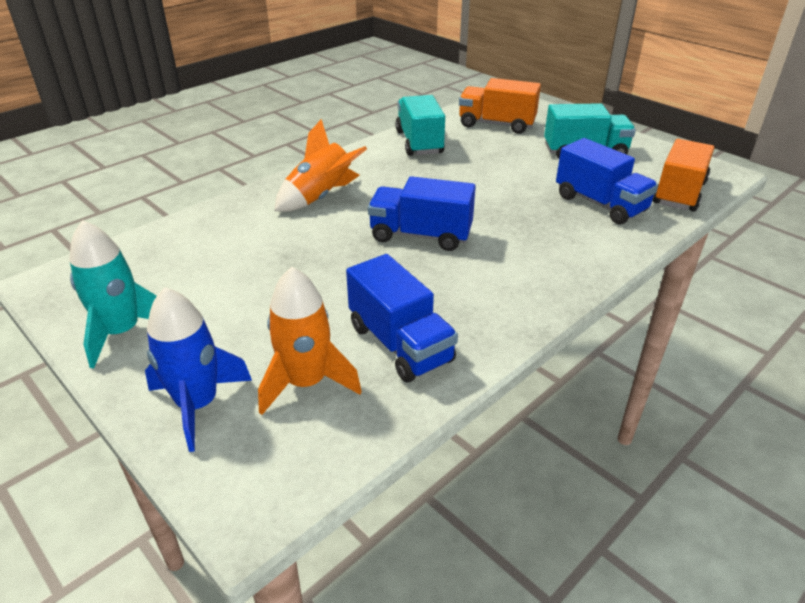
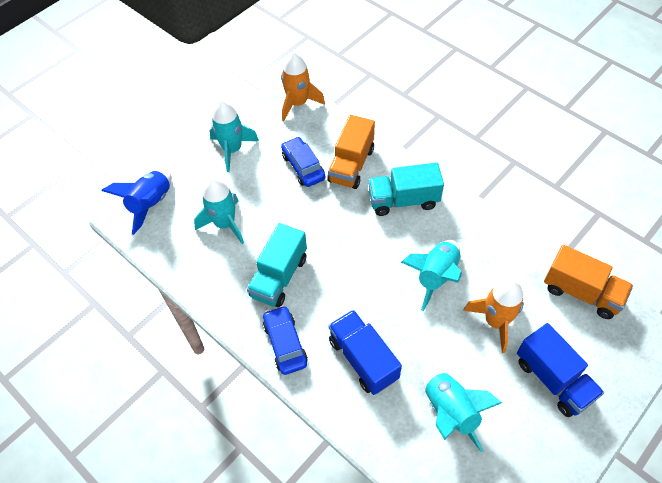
blue car: 0 -> 2
blue truck: 3 -> 2
turquoise rocket: 1 -> 4

